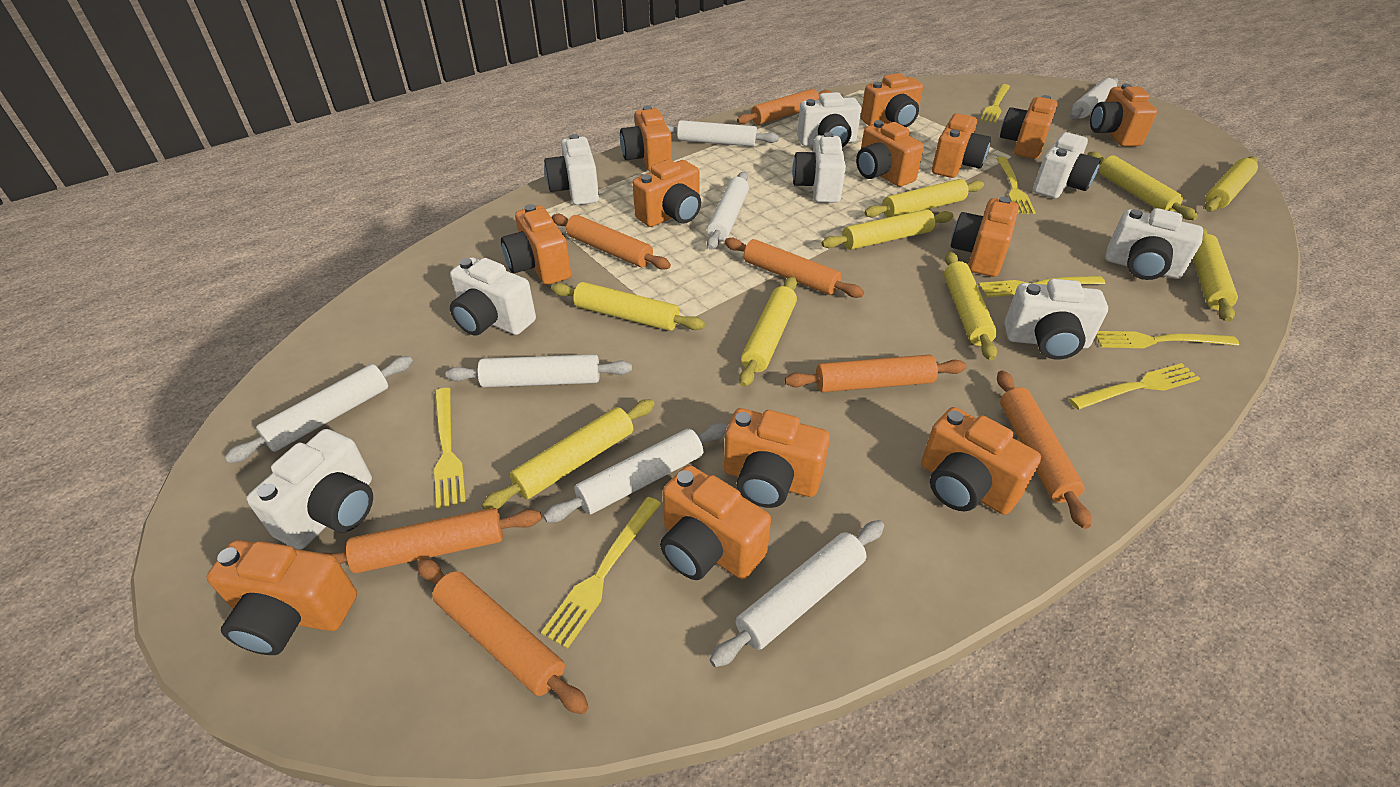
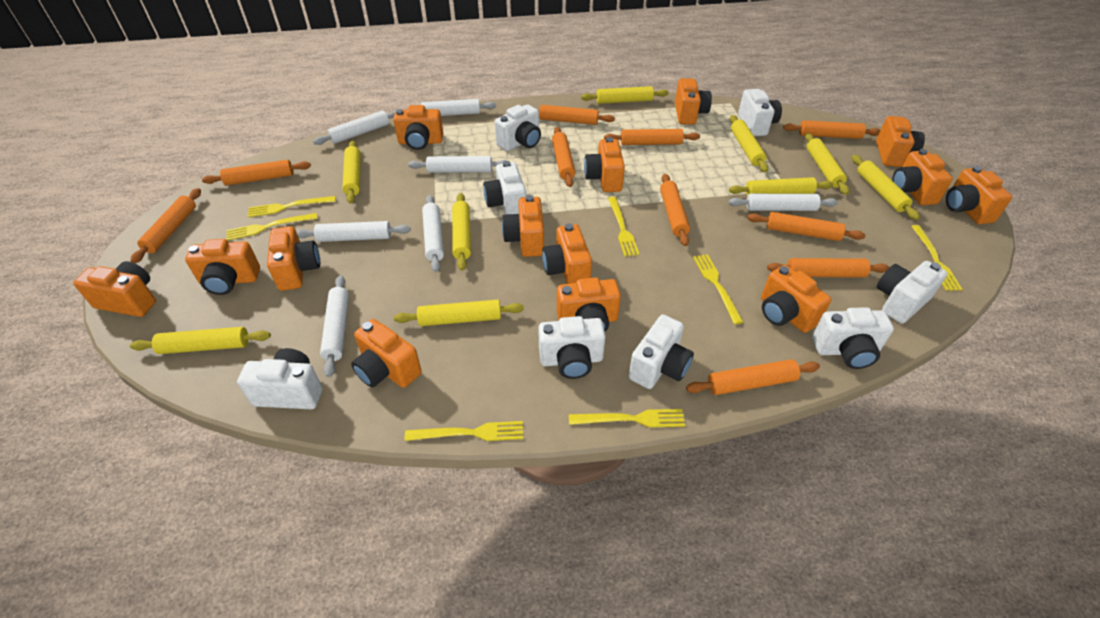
orange camera: 13 -> 14
orange rolling pin: 7 -> 10

